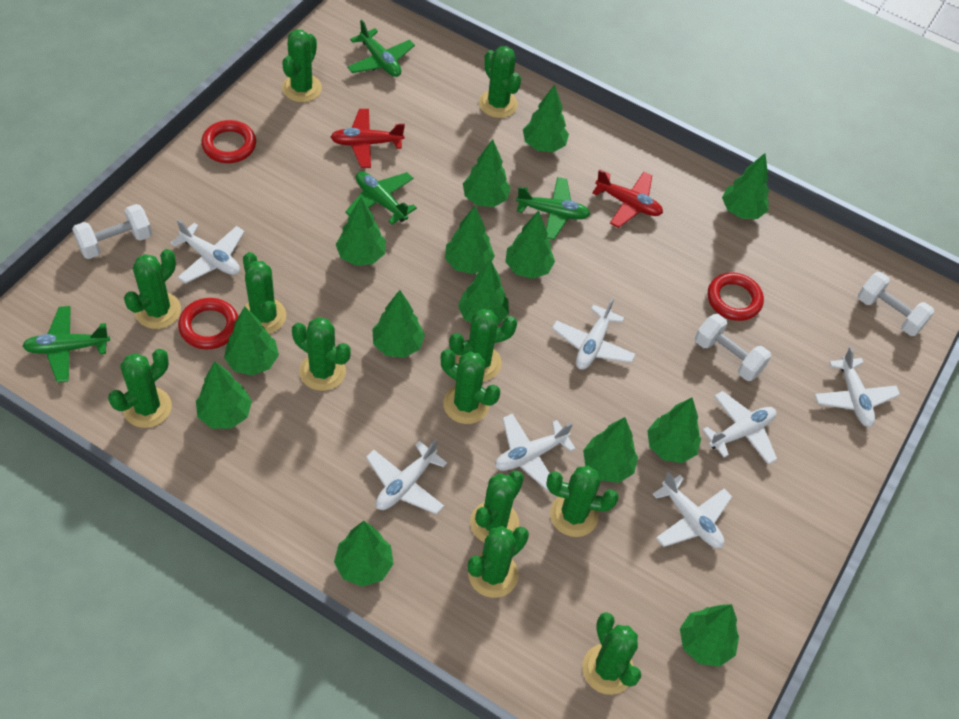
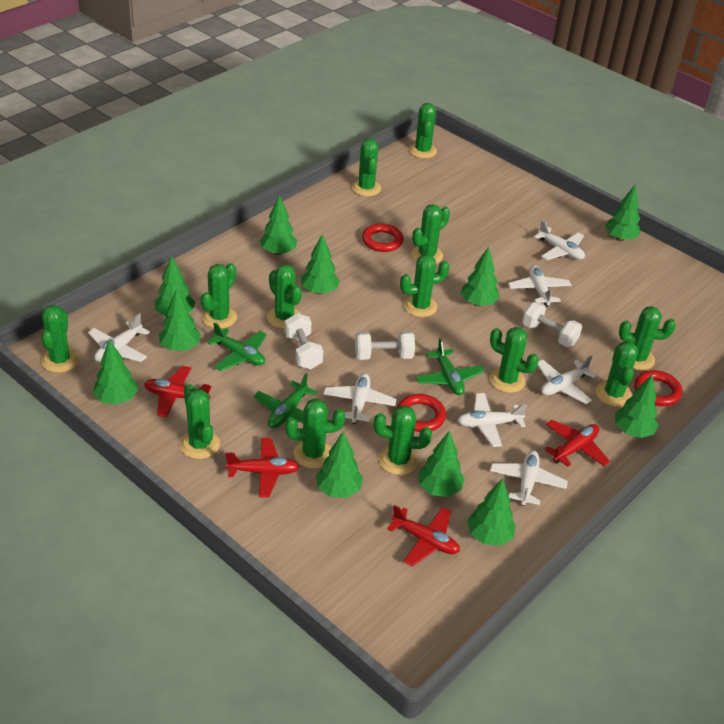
green cactus: 12 -> 13
green plane: 4 -> 3
green tree: 14 -> 11
red plane: 2 -> 4

